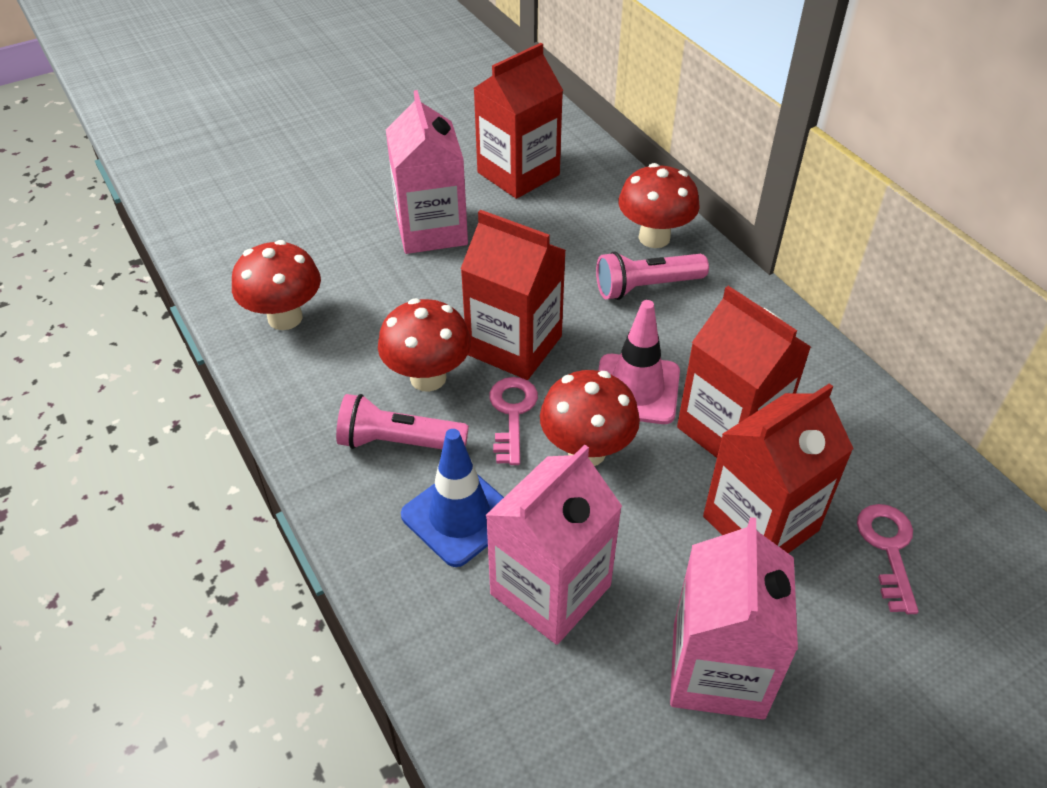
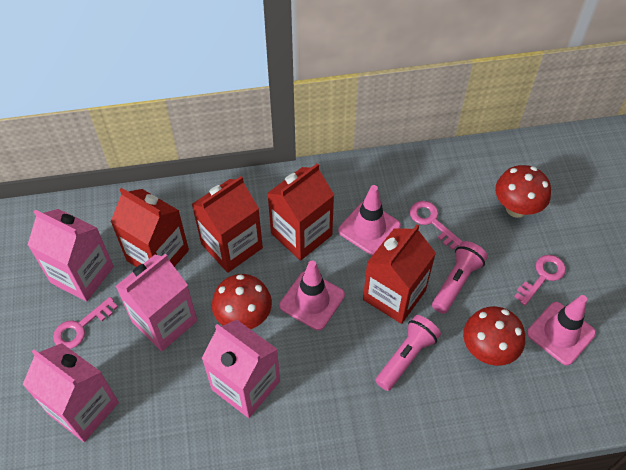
blue traffic cone: 1 -> 0
pink carton: 3 -> 4
pink key: 2 -> 3
pink traffic cone: 1 -> 3
red mushroom: 4 -> 3

